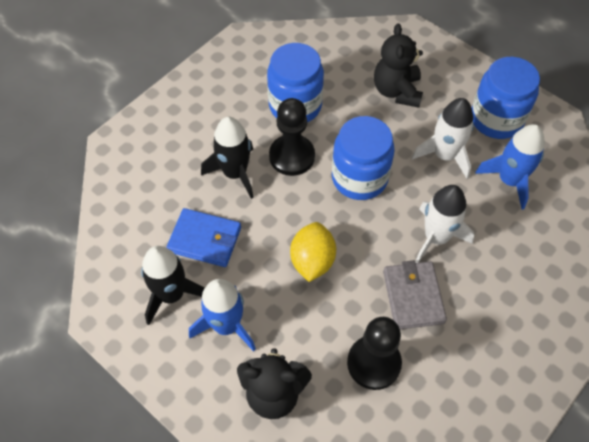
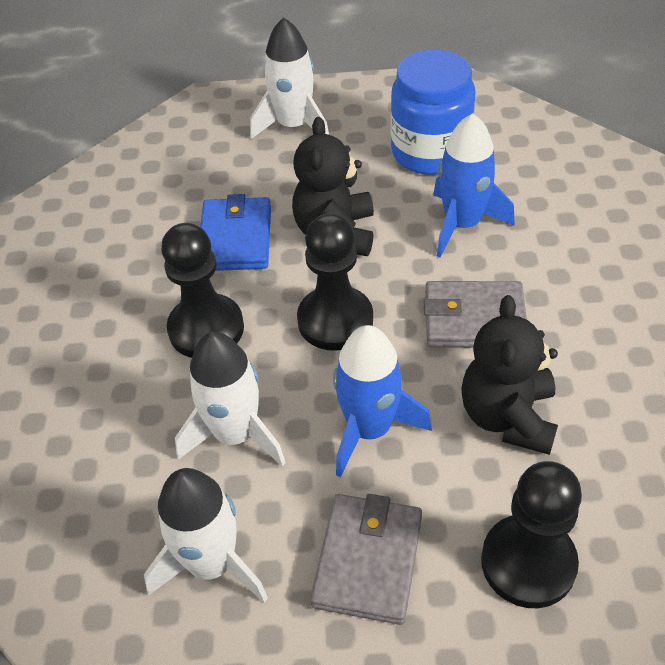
black pawn: 2 -> 3
black rocket: 2 -> 0
blue jar: 3 -> 1
grey wallet: 1 -> 2
white rocket: 2 -> 3
yellow lemon: 1 -> 0

